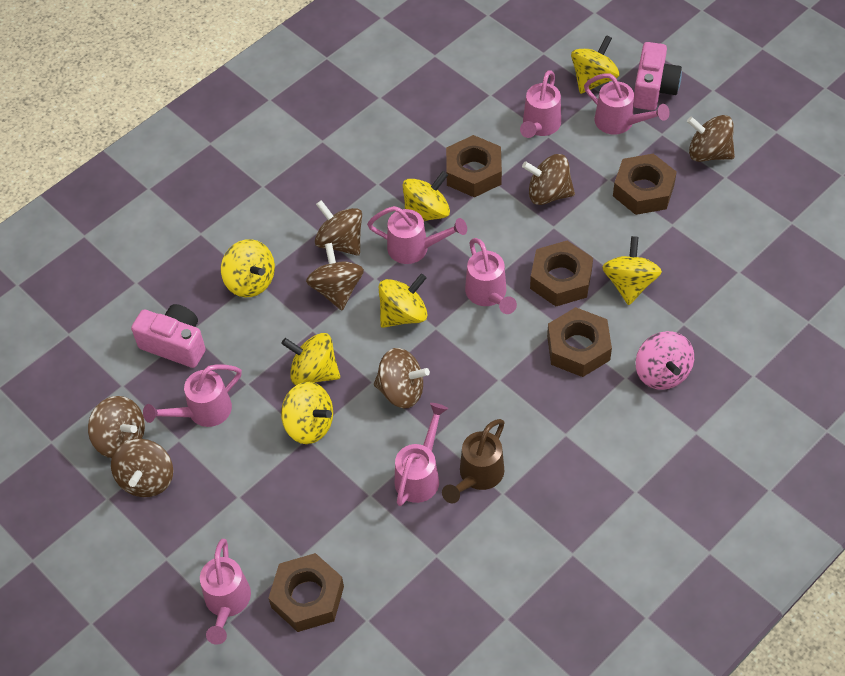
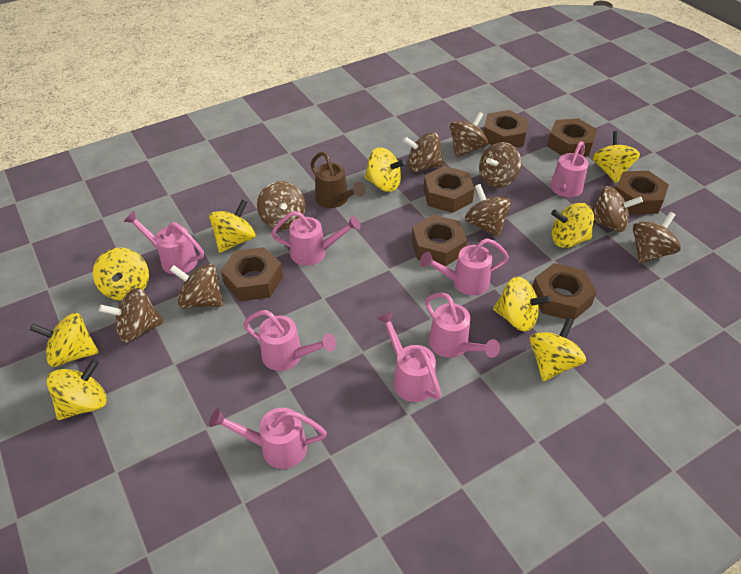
brown nut: 5 -> 7
brown spinning top: 7 -> 9
pink camera: 2 -> 0
pink spinning top: 1 -> 0
pink watering can: 7 -> 8
yellow spinning top: 7 -> 9

